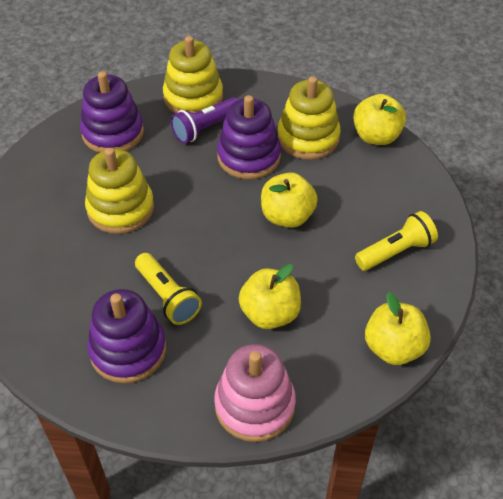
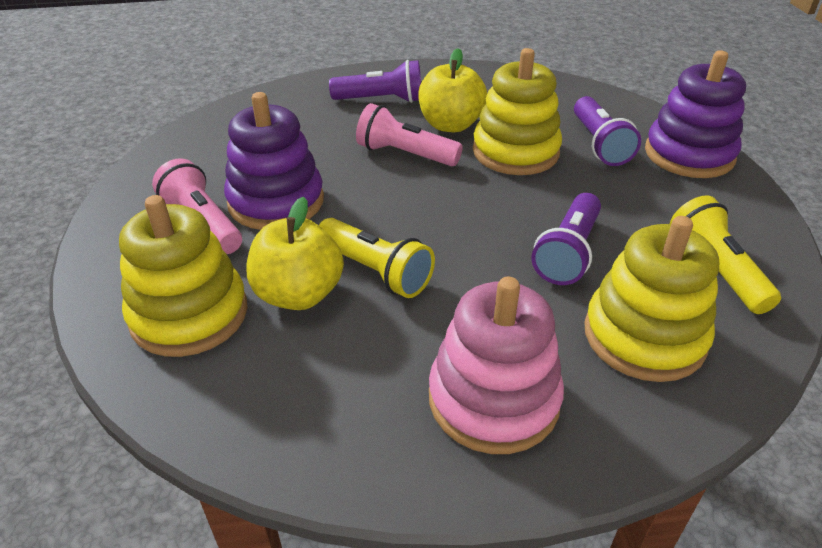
pink flashlight: 0 -> 2
purple flashlight: 1 -> 3
purple stacking toy: 3 -> 2
yellow apple: 4 -> 2

